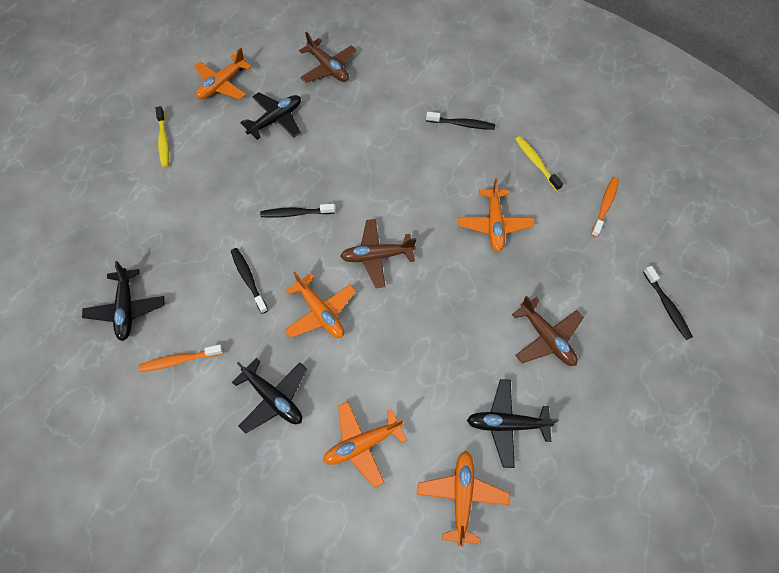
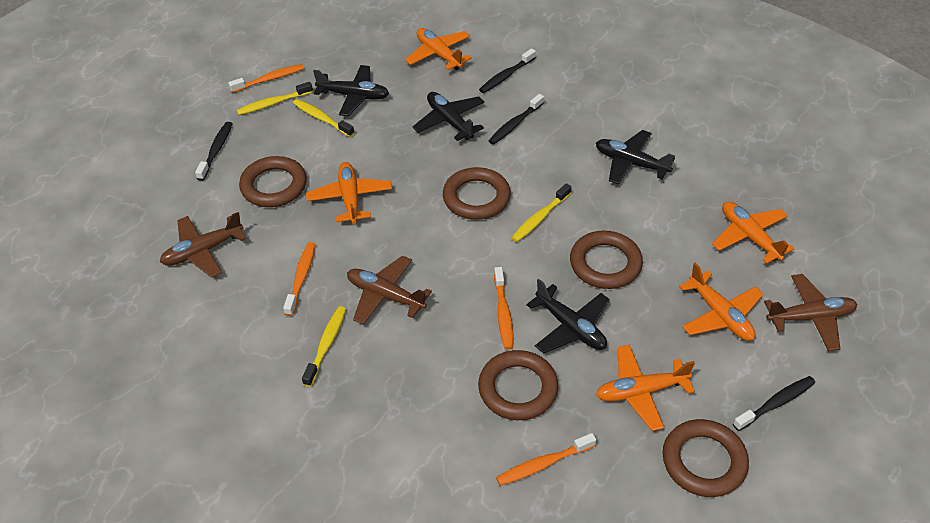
brown ring: 0 -> 5
orange toothbrush: 2 -> 4
yellow toothbrush: 2 -> 4

